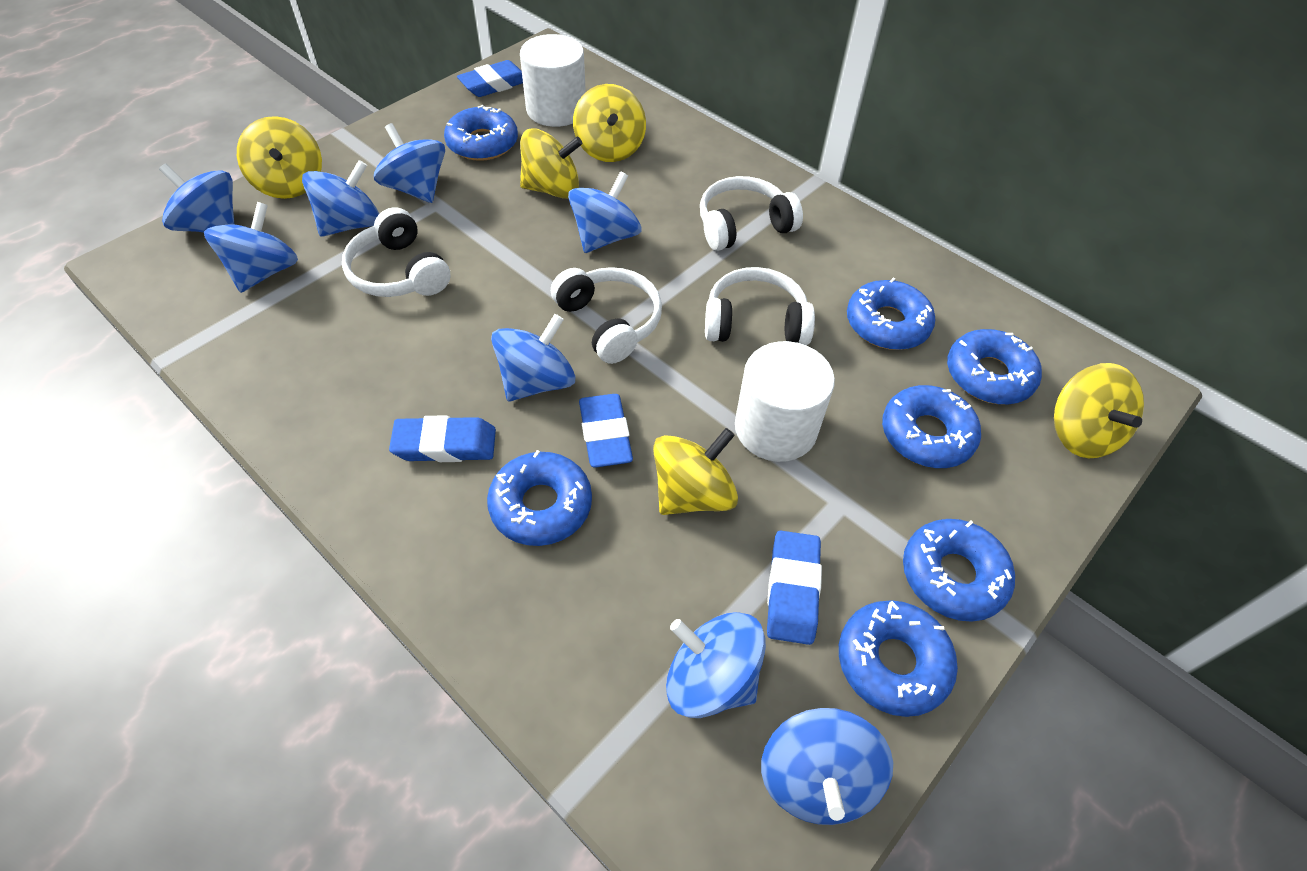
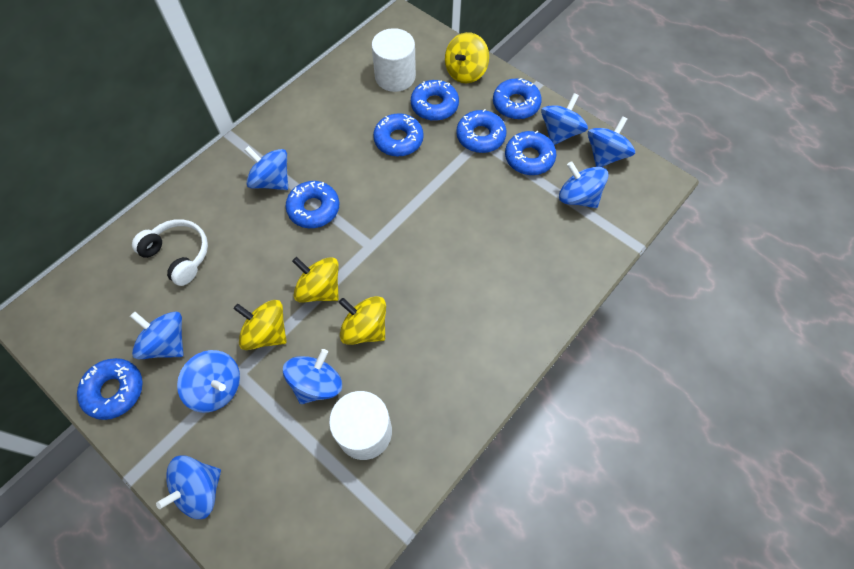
blue eraser: 4 -> 0
white headphones: 4 -> 1
yellow spinning top: 5 -> 4

